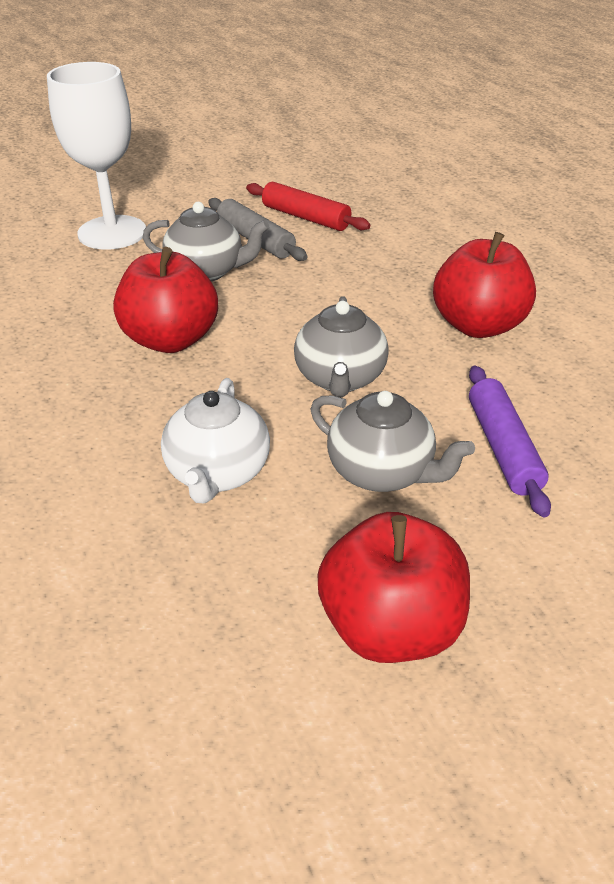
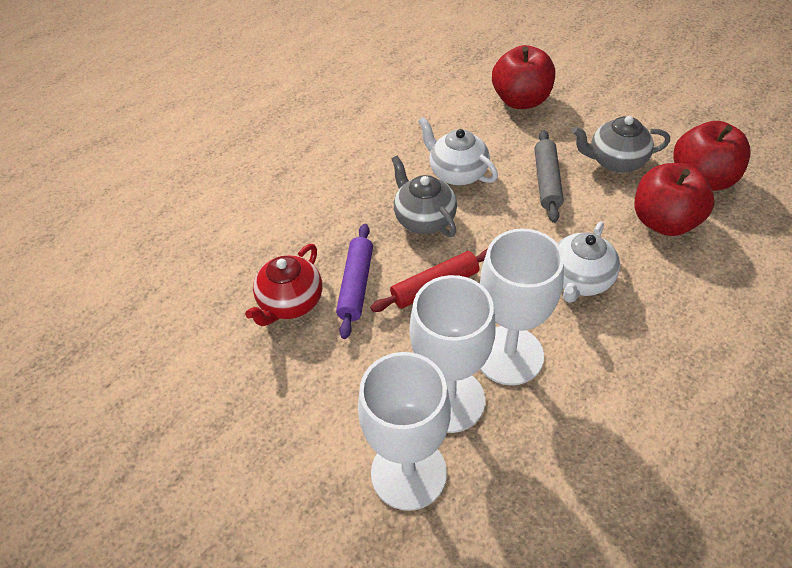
grey teapot: 3 -> 2
red teapot: 0 -> 1
white goblet: 1 -> 3
white teapot: 1 -> 2

